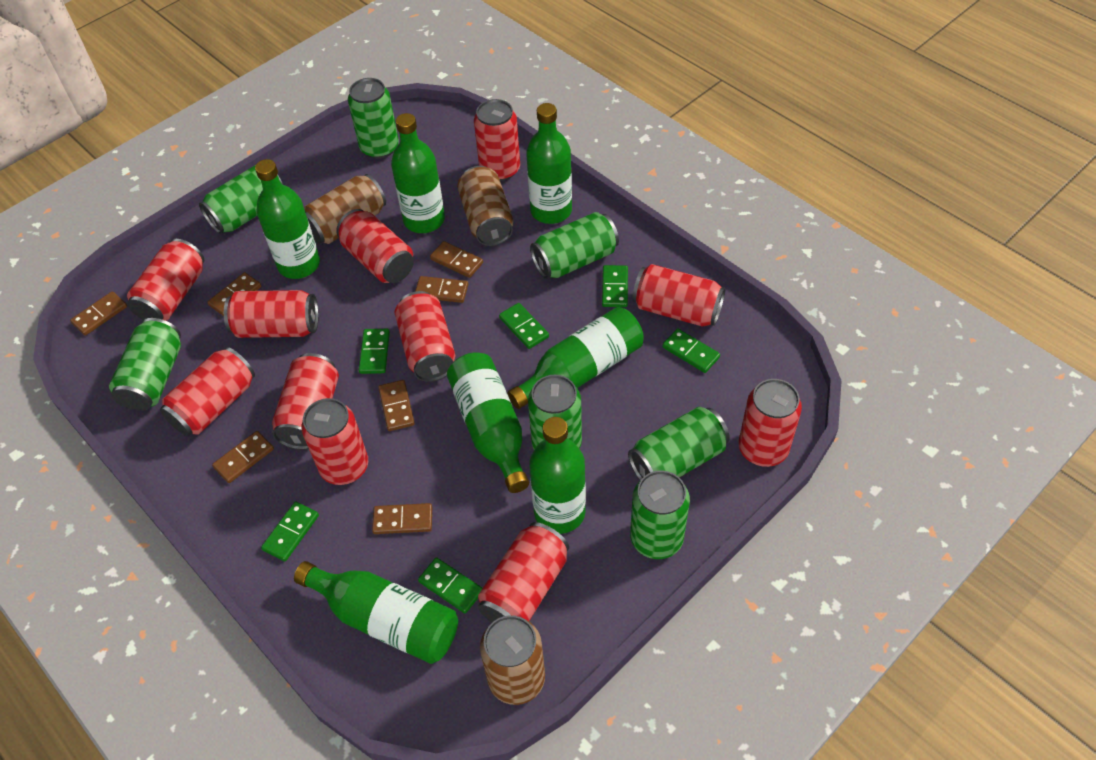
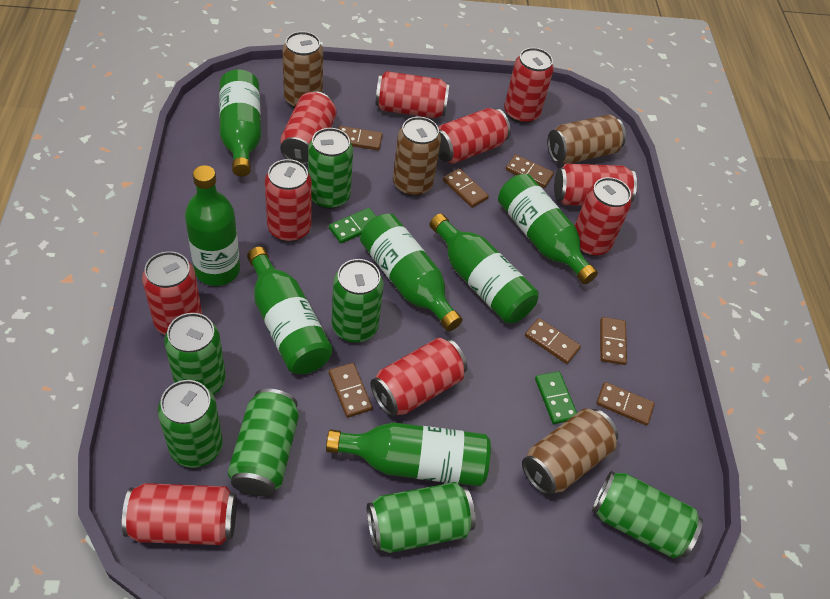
brown can: 3 -> 4
green domino: 6 -> 2
red can: 11 -> 10

